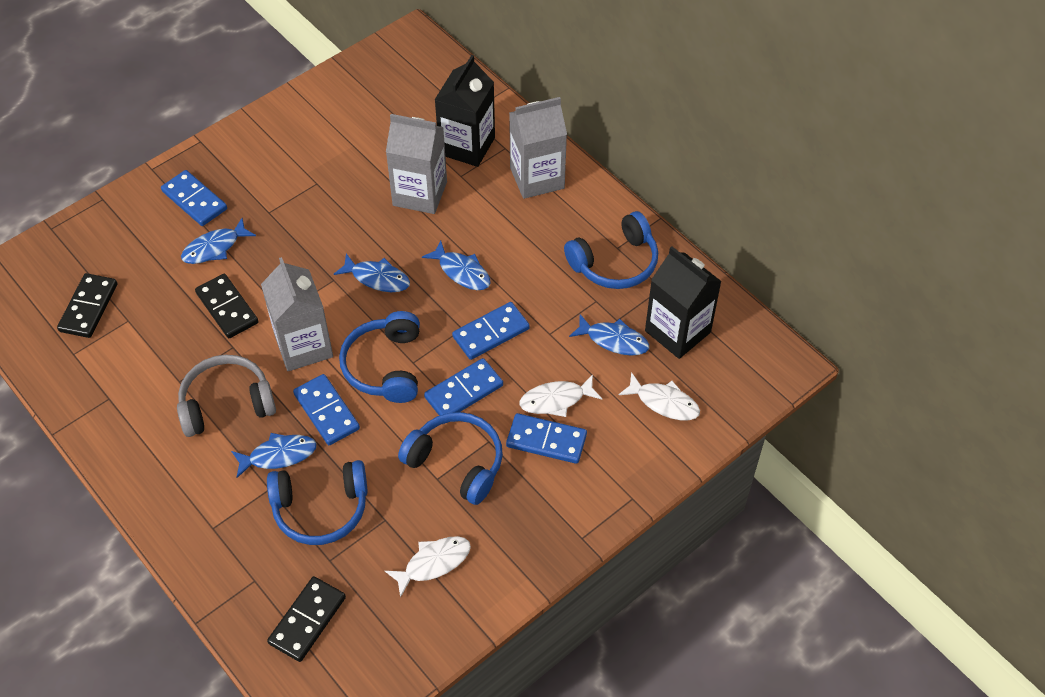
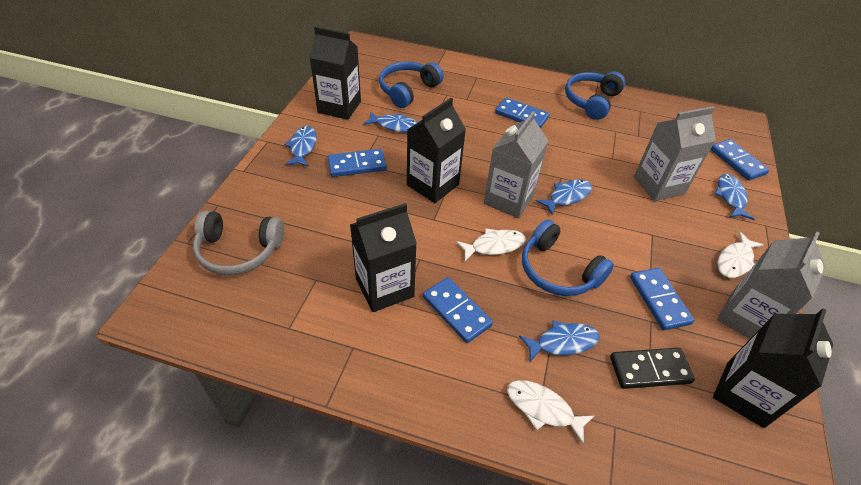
black carton: 2 -> 4
black domino: 3 -> 1
blue headphones: 4 -> 3

